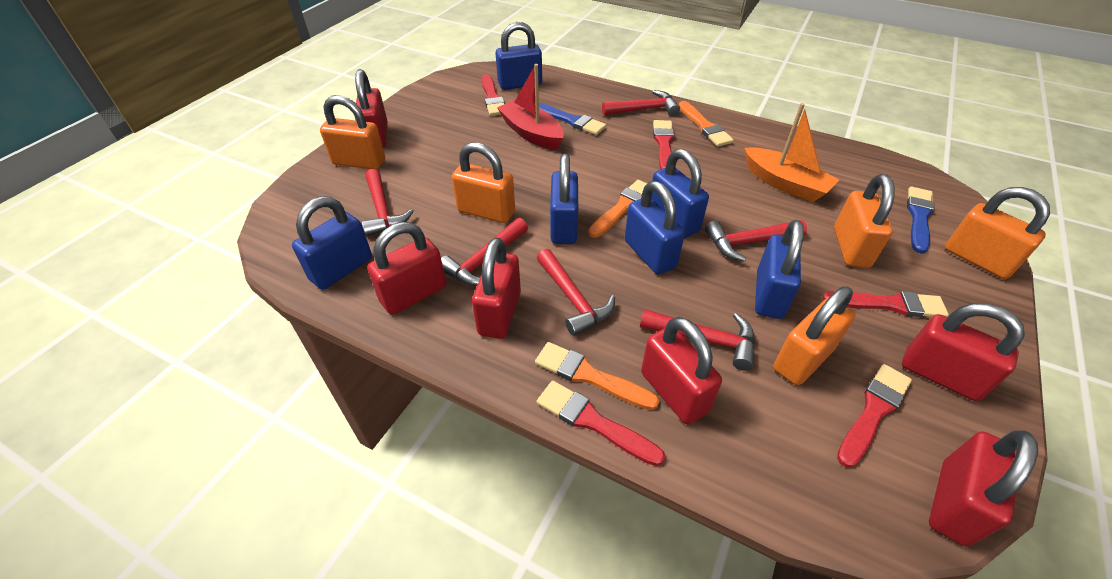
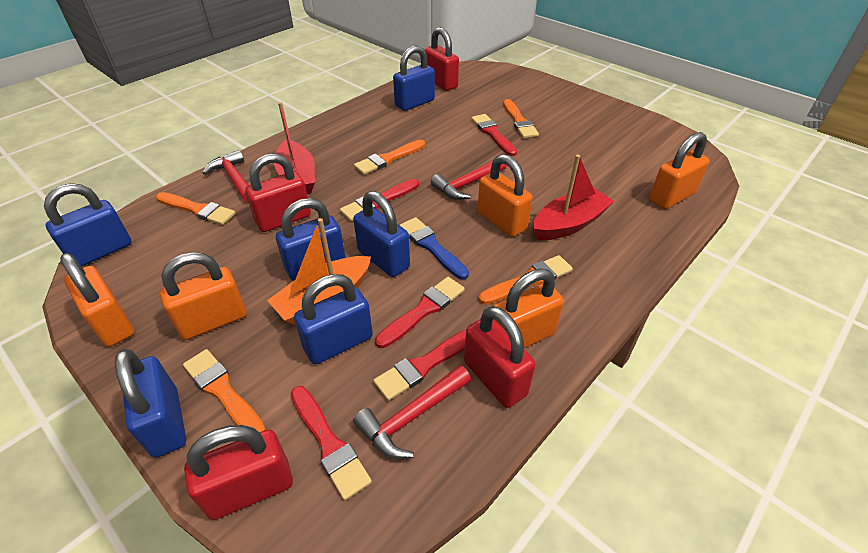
blue brush: 2 -> 1
orange brush: 3 -> 5
red boat: 1 -> 2
red hammer: 6 -> 3
red padlock: 6 -> 4

